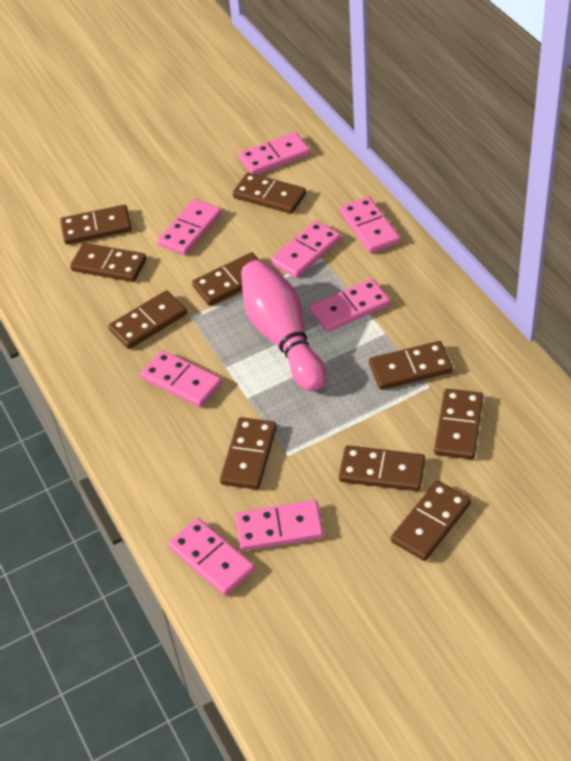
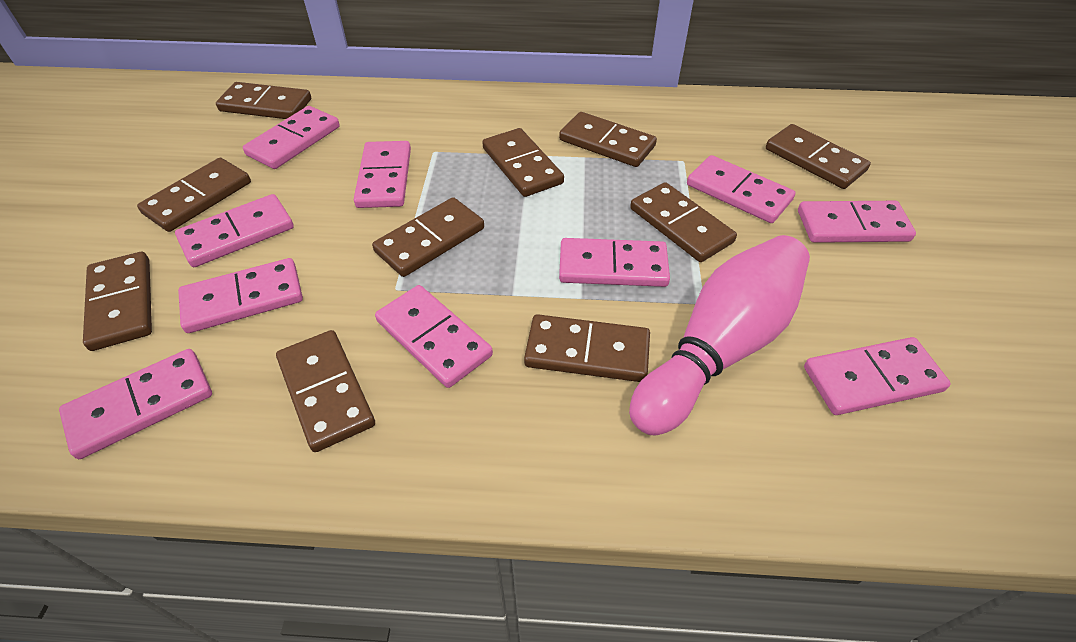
pink domino: 8 -> 10

